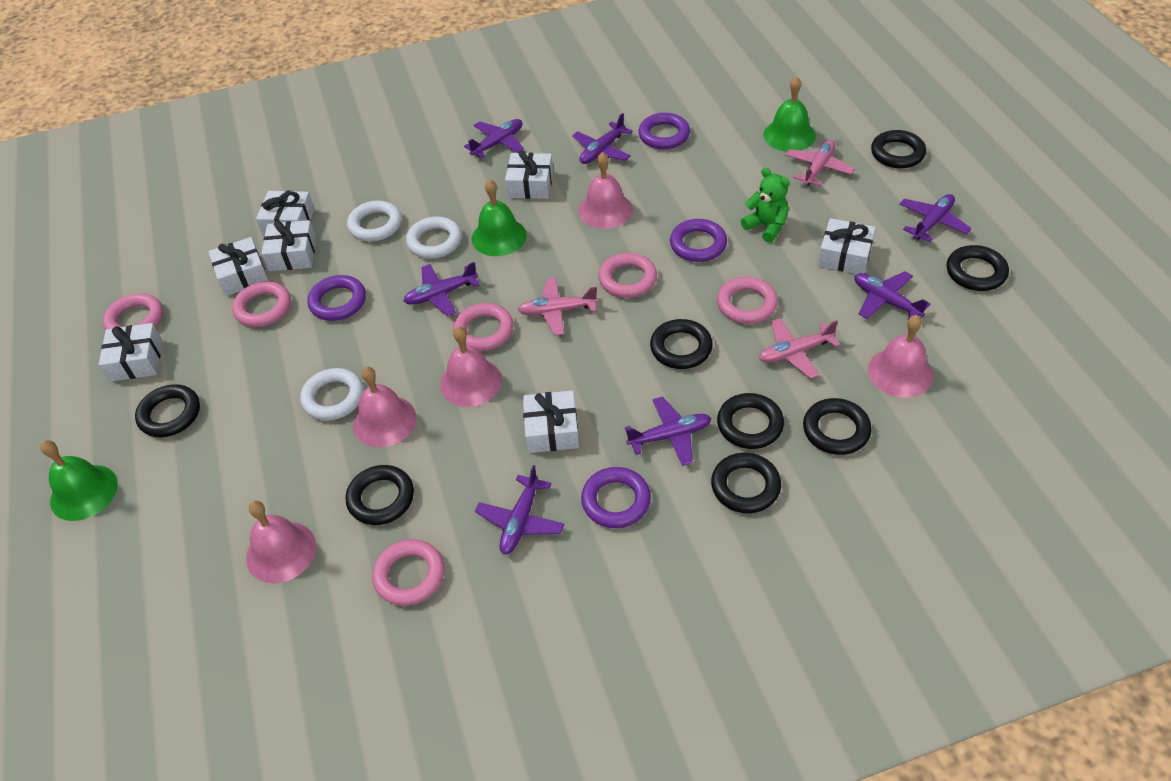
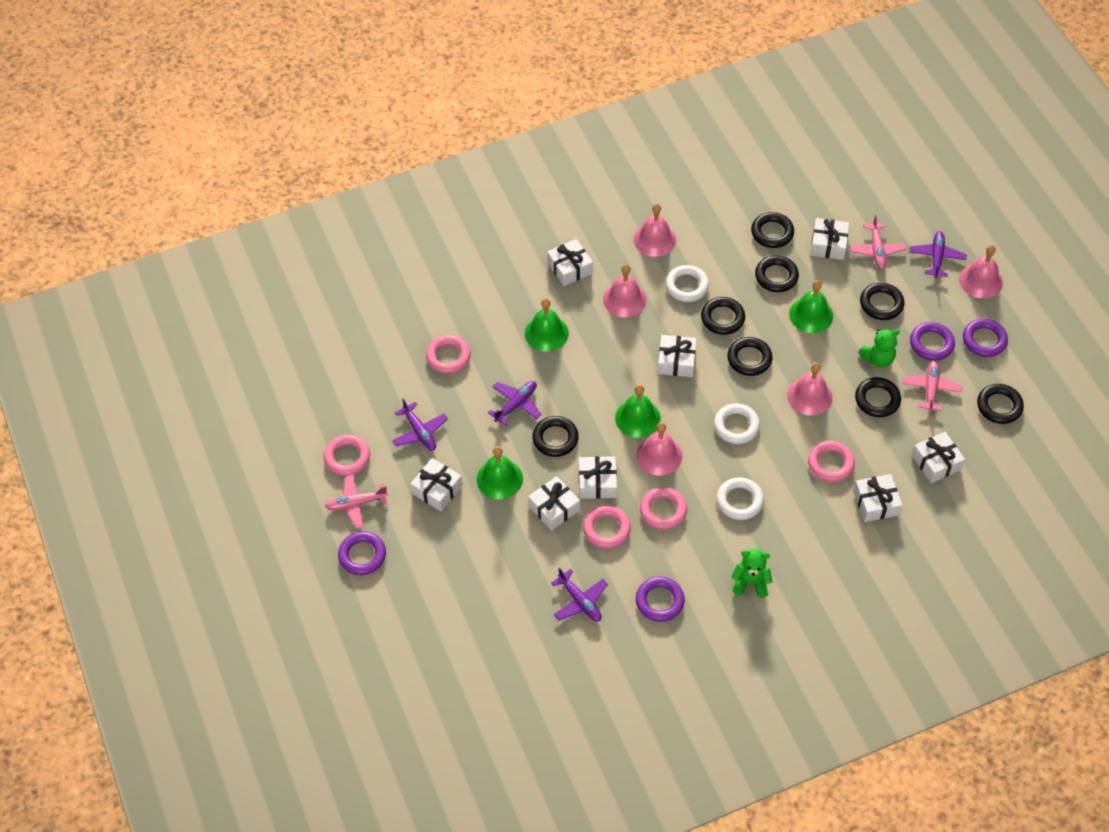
green bell: 3 -> 4
green teddy bear: 1 -> 2
pink ring: 6 -> 5
purple plane: 7 -> 4
white gift: 7 -> 8

